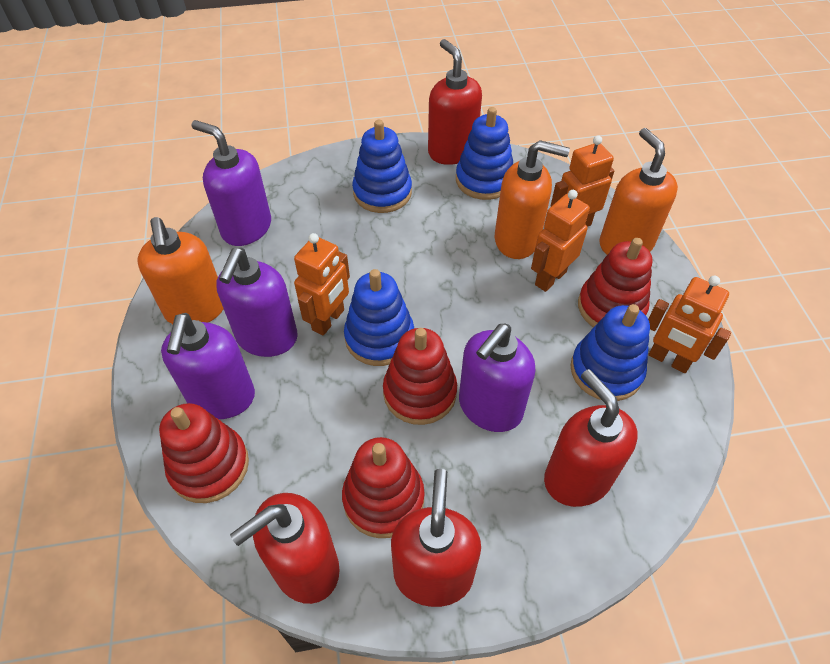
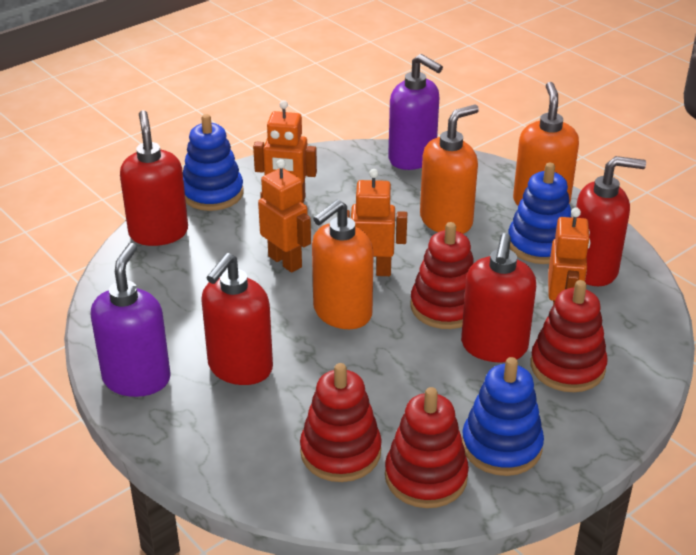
blue stacking toy: 4 -> 3
purple soap dispenser: 4 -> 2

